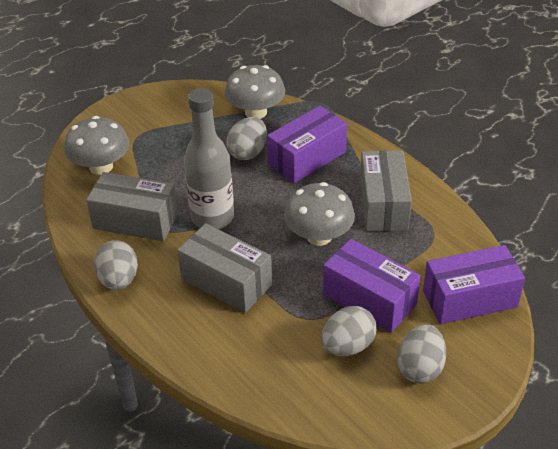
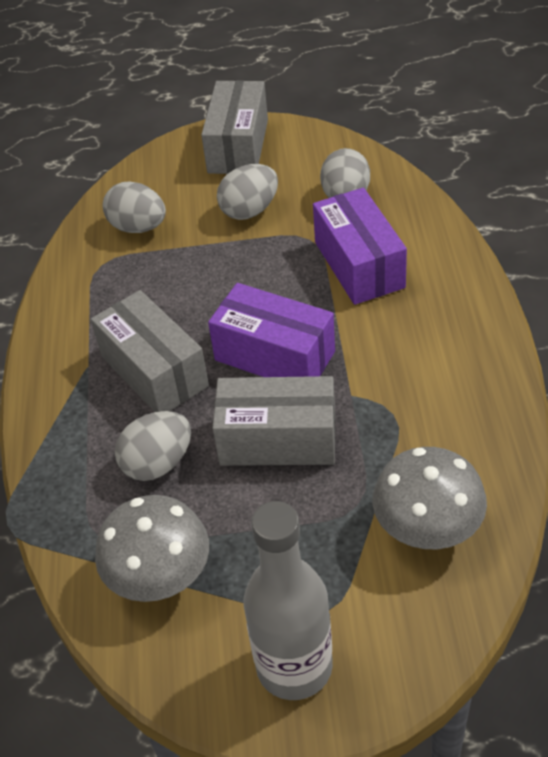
grey mushroom: 3 -> 2
purple box: 3 -> 2

